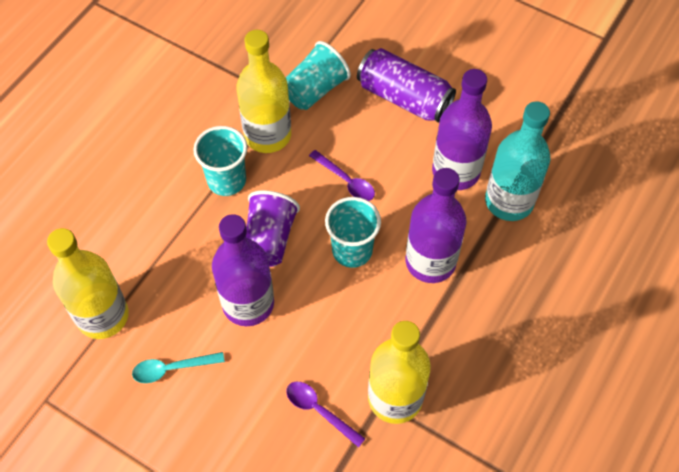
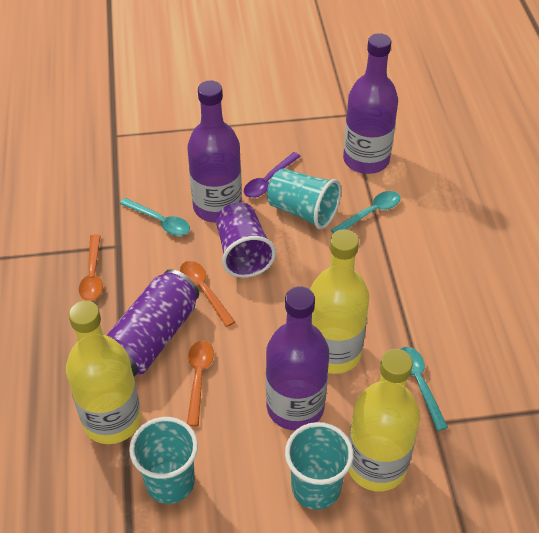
orange spoon: 0 -> 3
purple spoon: 2 -> 1
turquoise bottle: 1 -> 0
turquoise spoon: 1 -> 3

